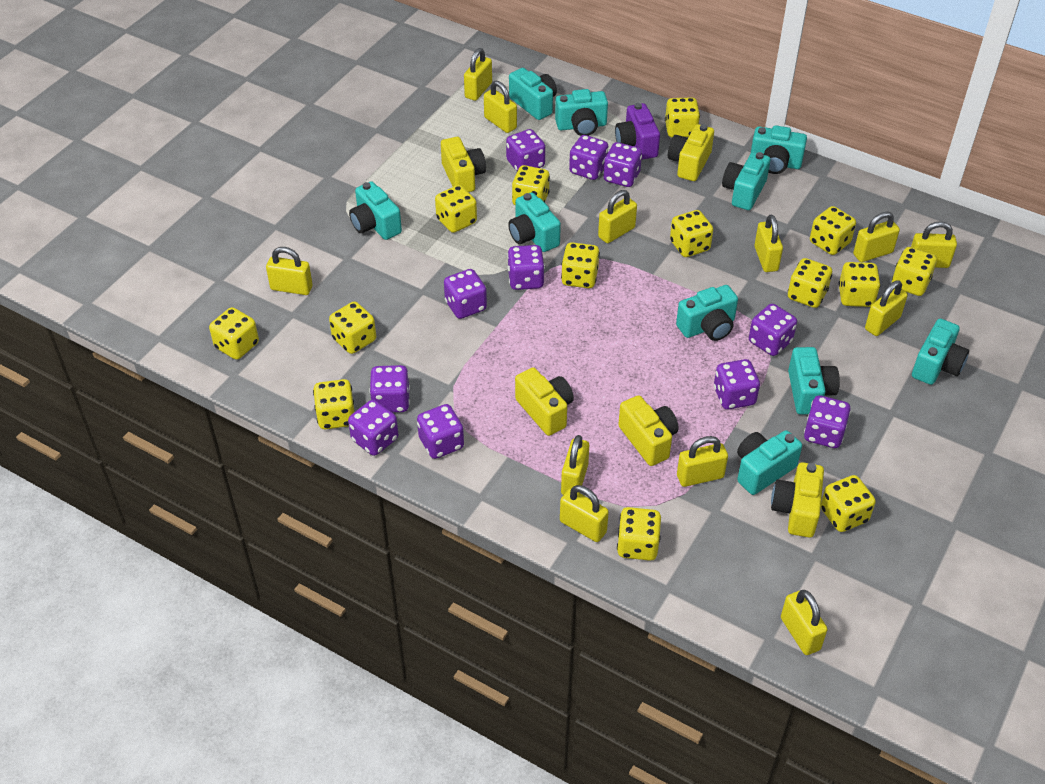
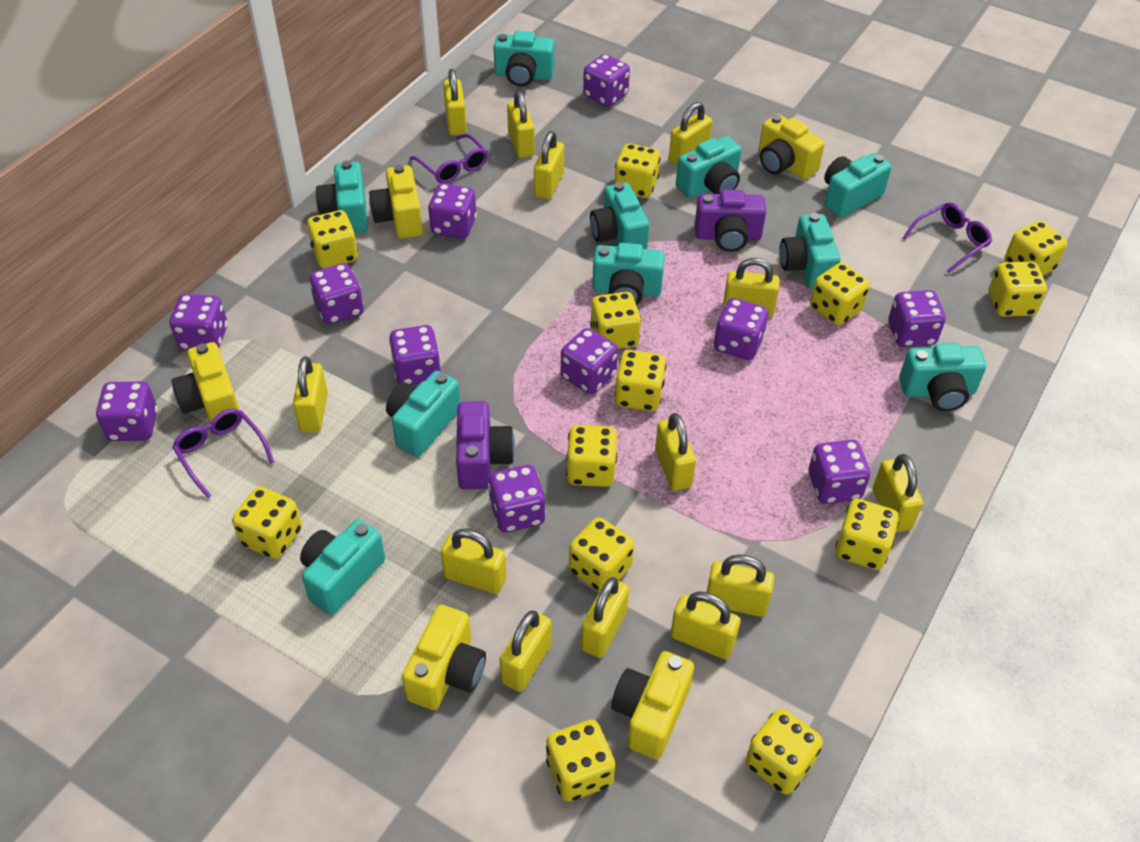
purple camera: 1 -> 2
purple glasses: 0 -> 3
yellow dice: 14 -> 13
yellow padlock: 12 -> 13

